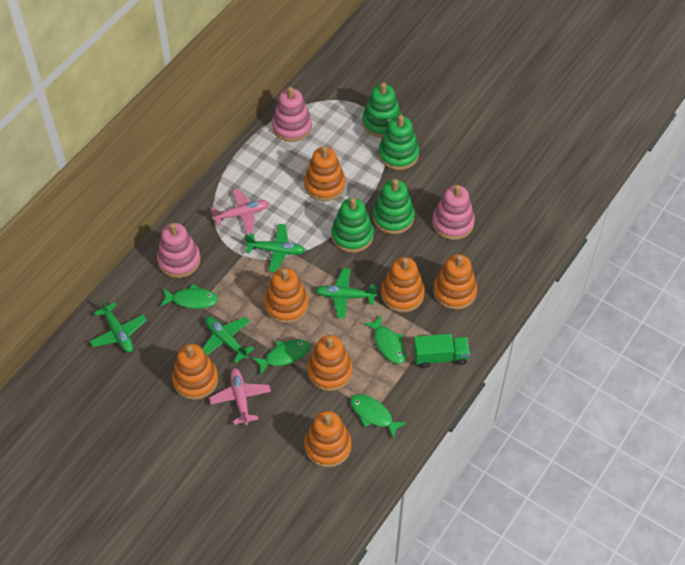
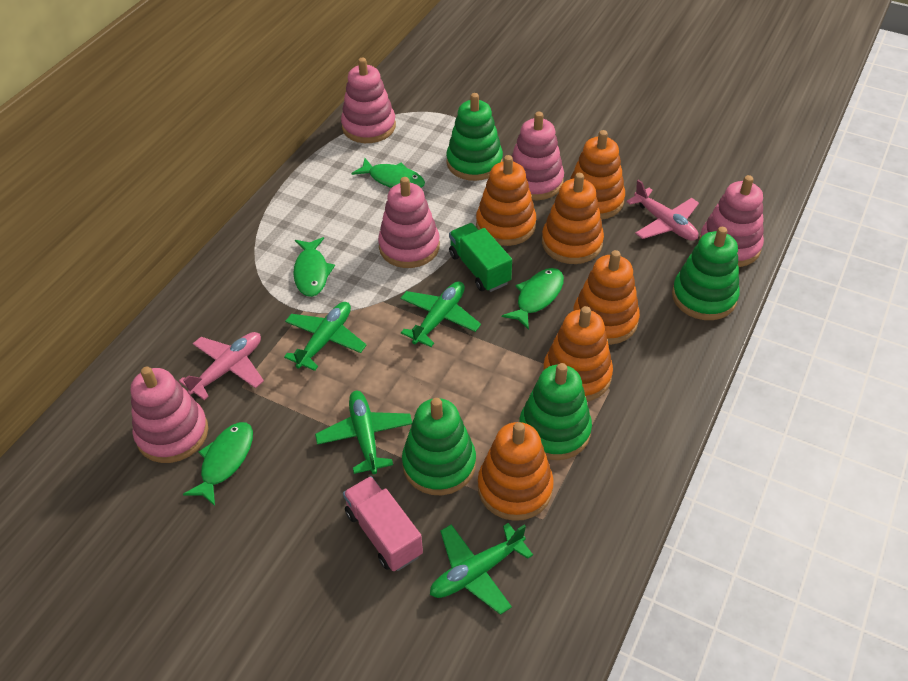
orange stacking toy: 7 -> 6
pink stacking toy: 3 -> 5
pink truck: 0 -> 1

